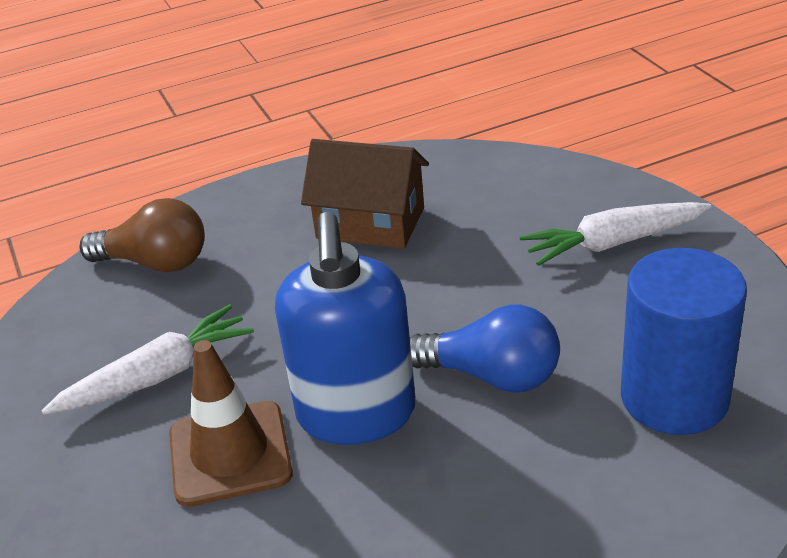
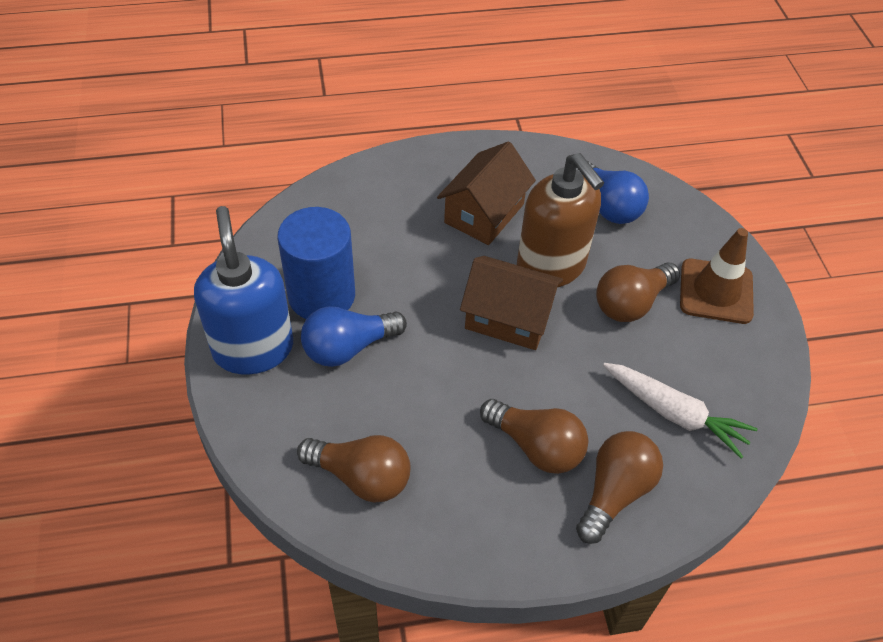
blue light bulb: 1 -> 2
brown house: 1 -> 2
brown light bulb: 1 -> 4
brown soap dispenser: 0 -> 1
white carrot: 2 -> 1

